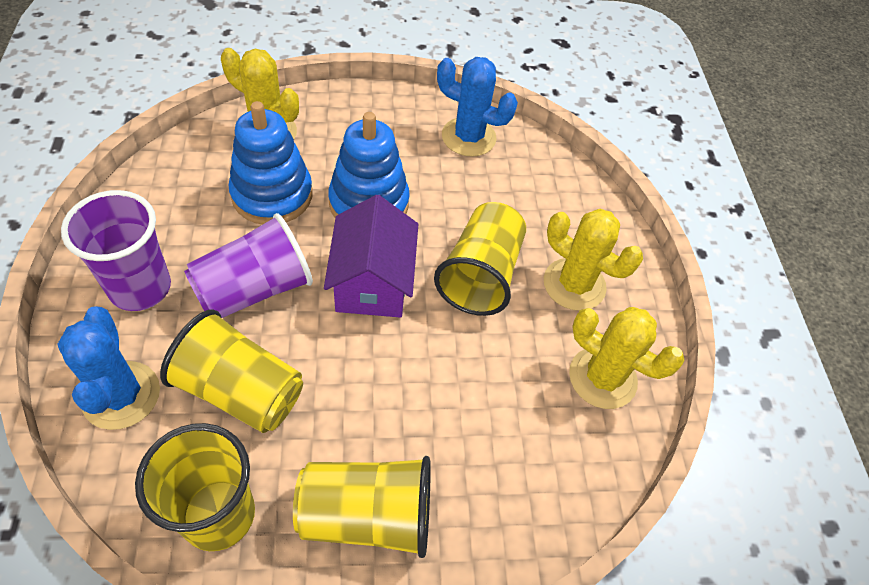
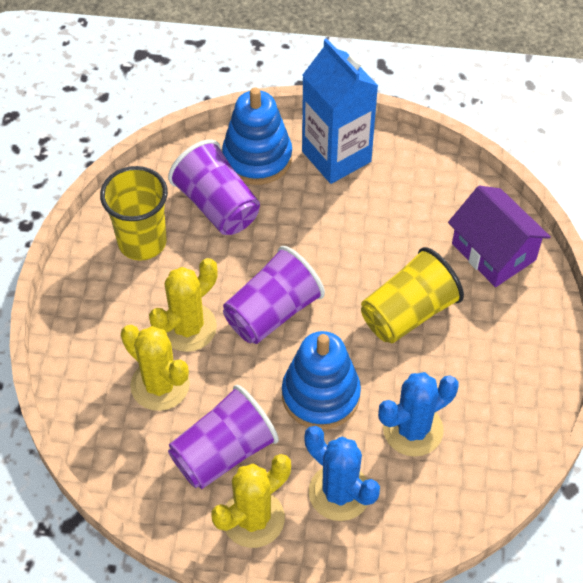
blue carton: 0 -> 1
purple cup: 2 -> 3
yellow cup: 4 -> 2

